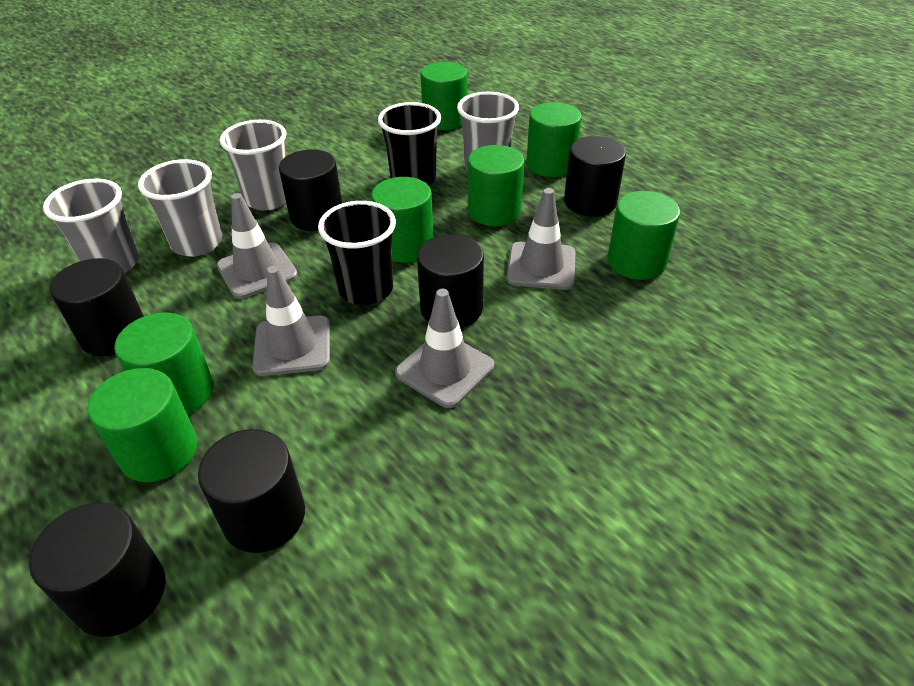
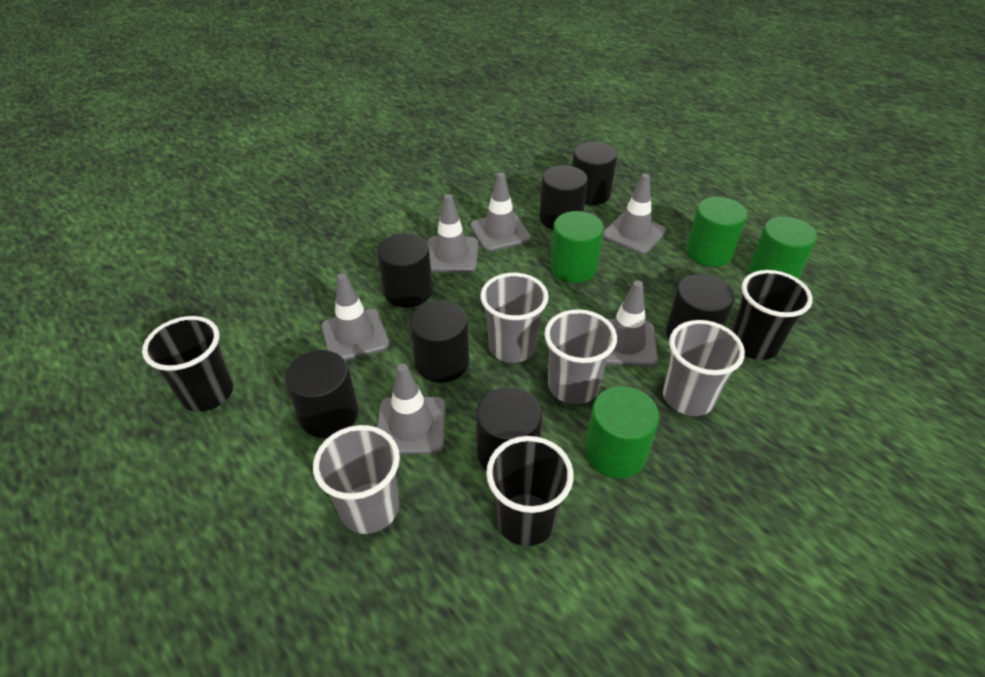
black cup: 2 -> 3
black cylinder: 6 -> 7
green cylinder: 7 -> 4
grey traffic cone: 4 -> 6

